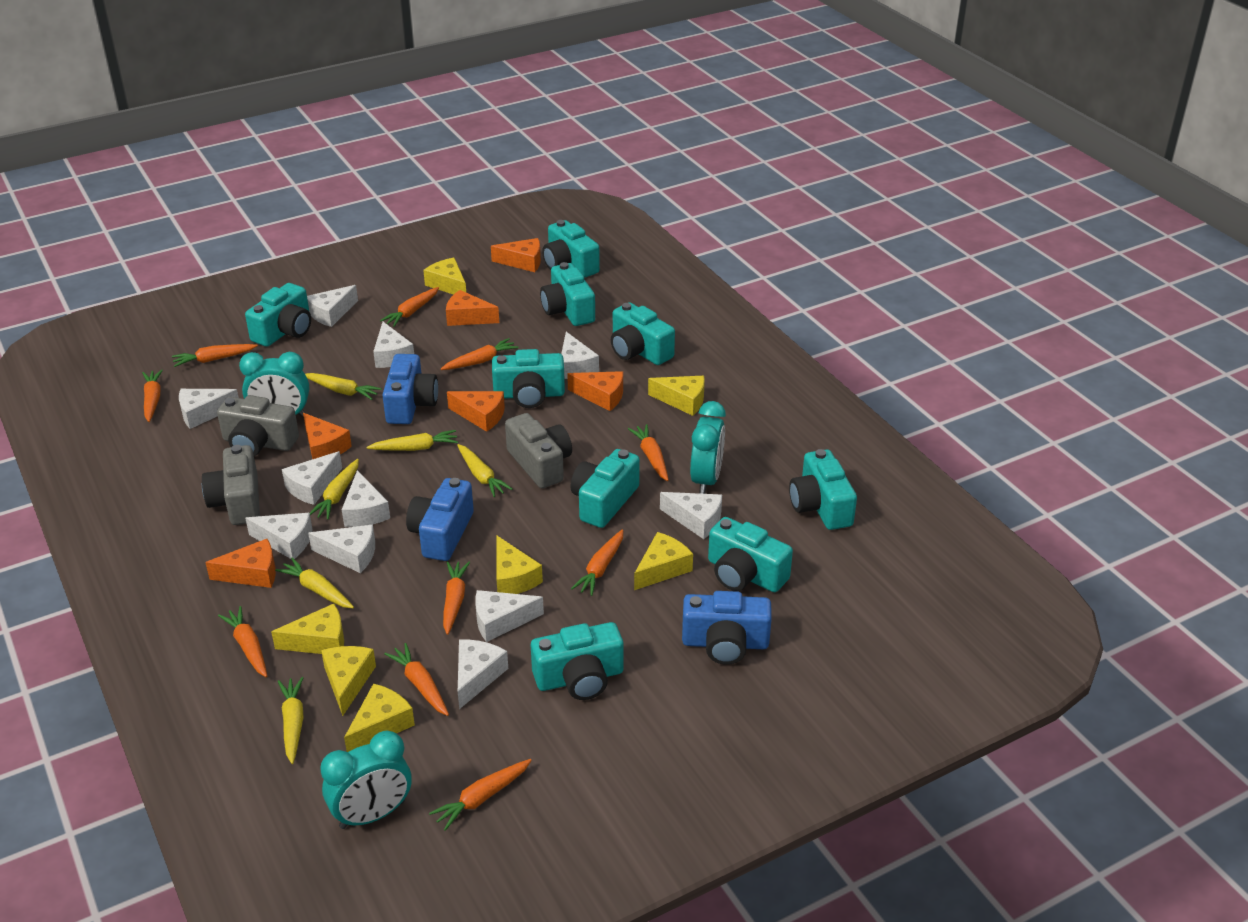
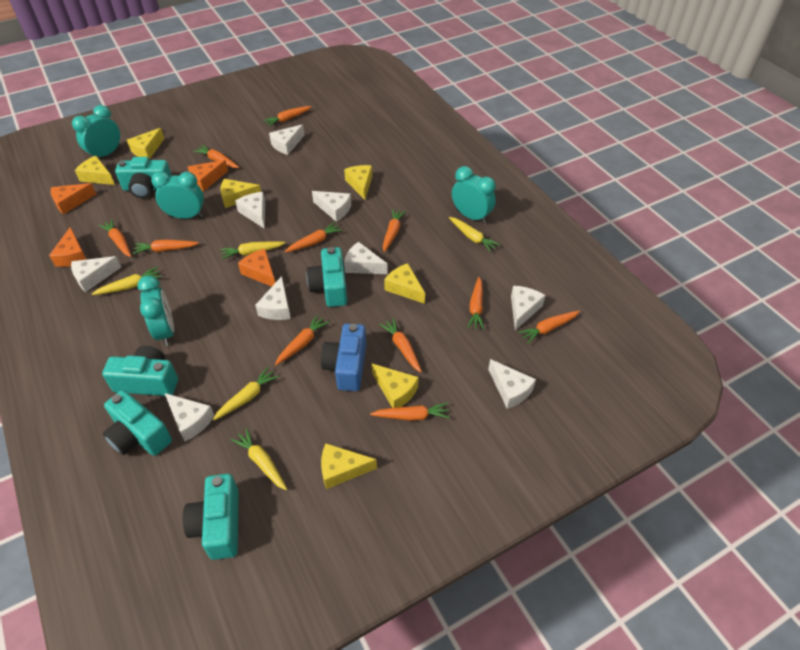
blue camera: 3 -> 1
grey camera: 3 -> 0
orange carrot: 10 -> 11
orange cheese: 6 -> 4
turquoise camera: 9 -> 5
turquoise clock: 3 -> 4
white cheese: 11 -> 9
yellow carrot: 6 -> 5

